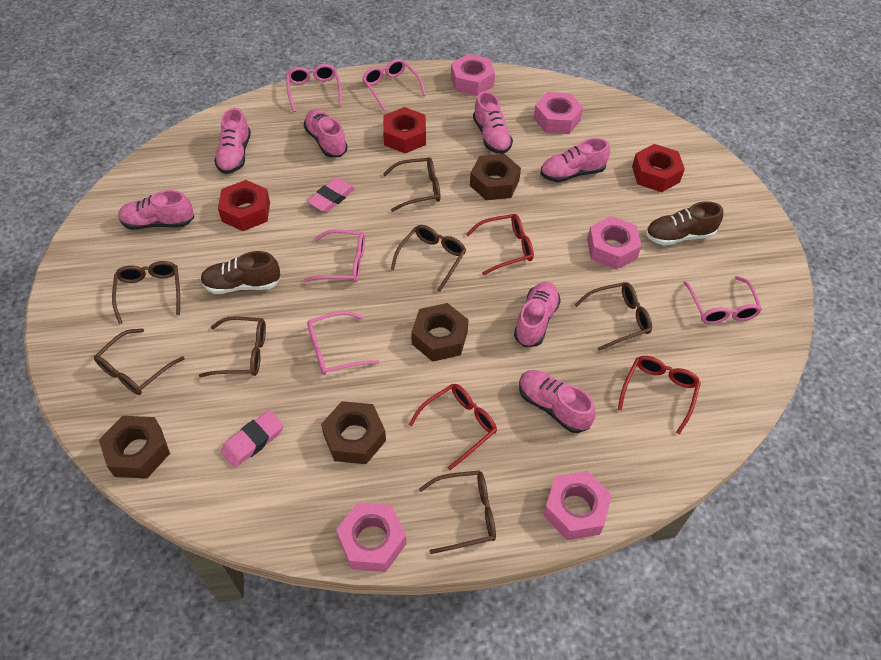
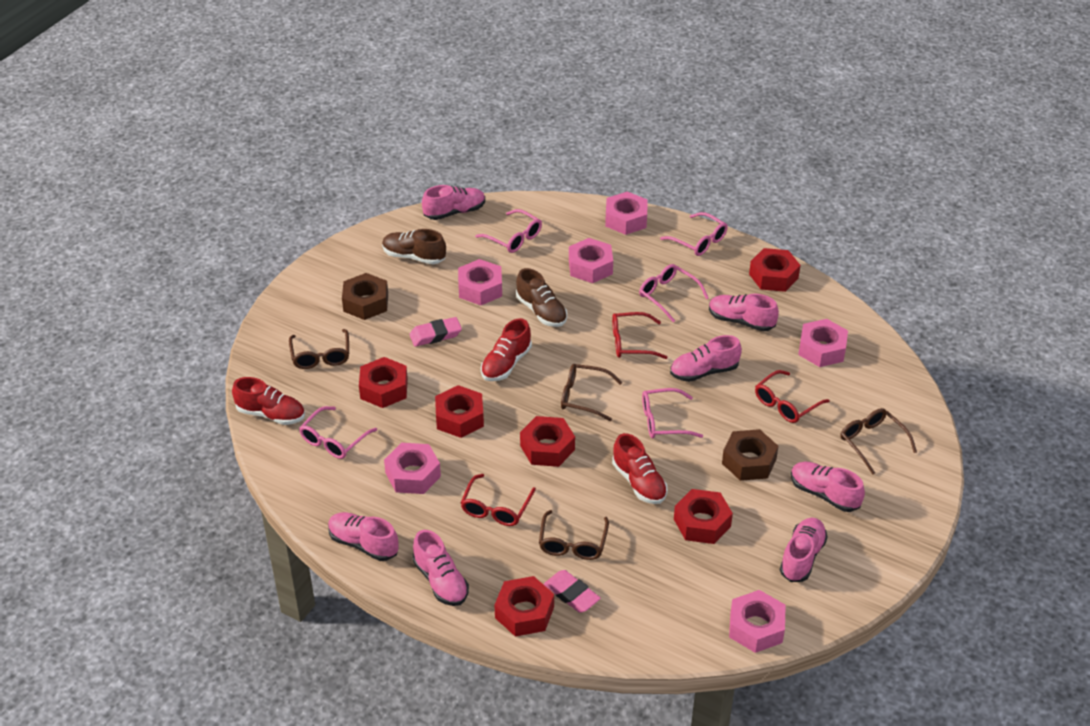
brown glasses: 7 -> 4
brown nut: 4 -> 2
pink nut: 5 -> 6
red nut: 3 -> 6
red shoe: 0 -> 3

